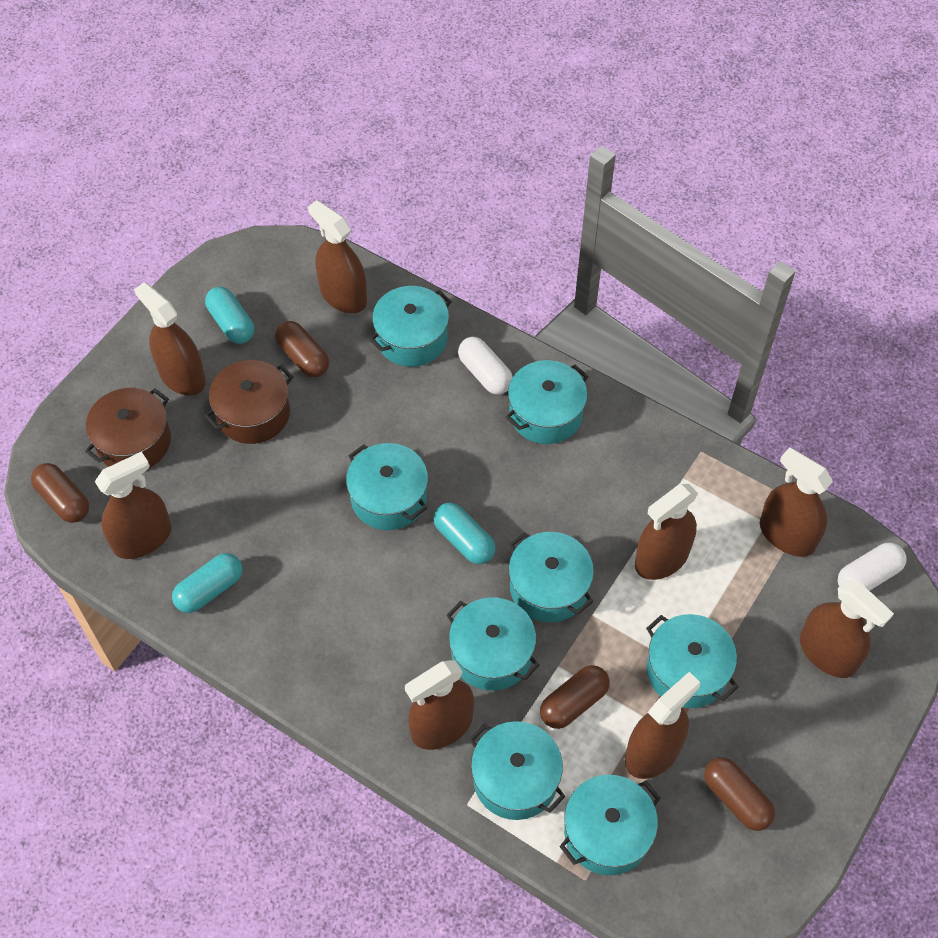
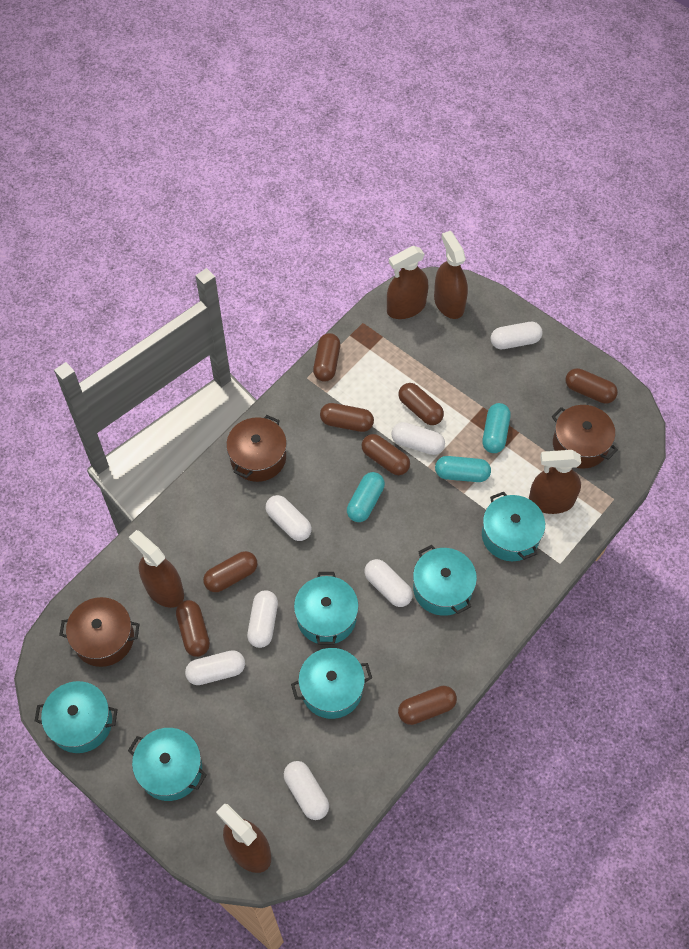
brown capsule: 4 -> 8
brown pot: 2 -> 3
brown spray bottle: 8 -> 5
turquoise pot: 8 -> 6
white capsule: 2 -> 7

